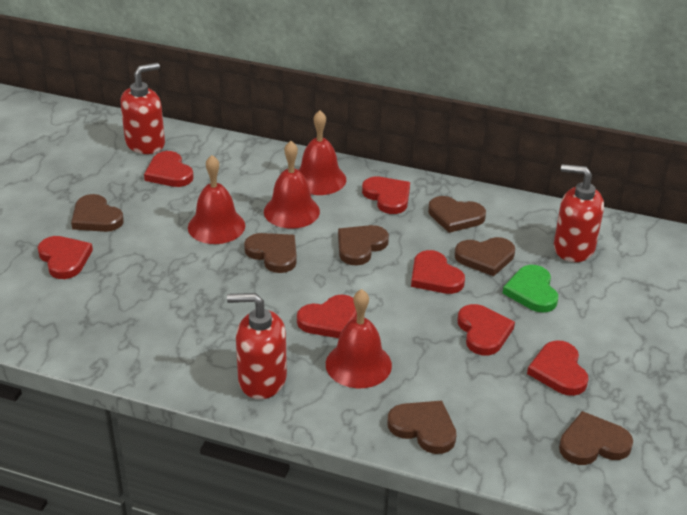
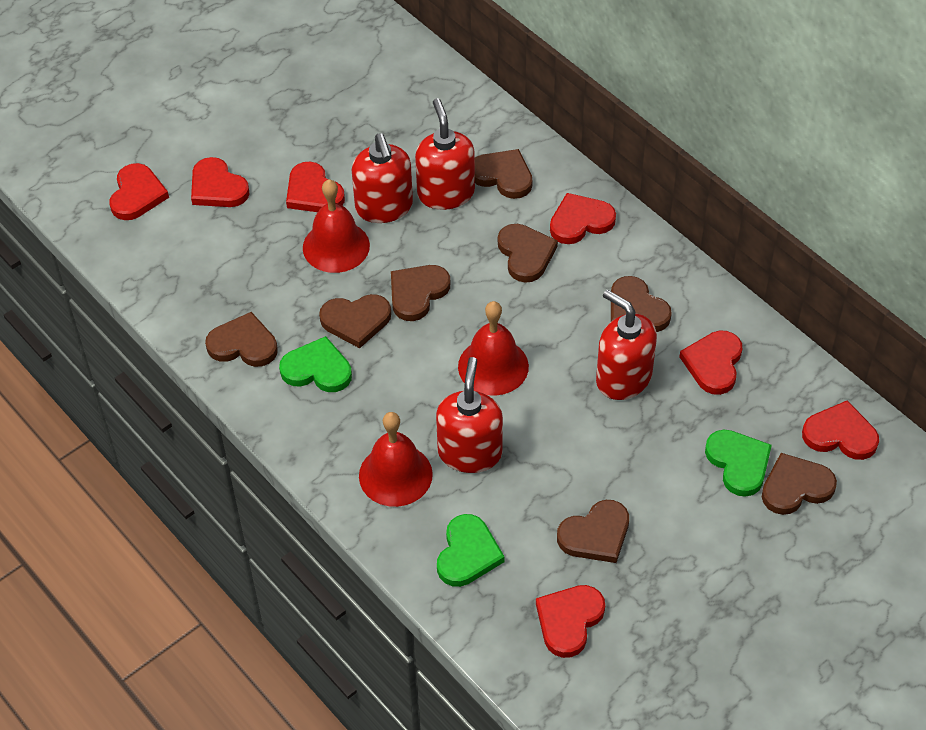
brown heart: 7 -> 8
green heart: 1 -> 3
red bell: 4 -> 3
red soap dispenser: 3 -> 4

